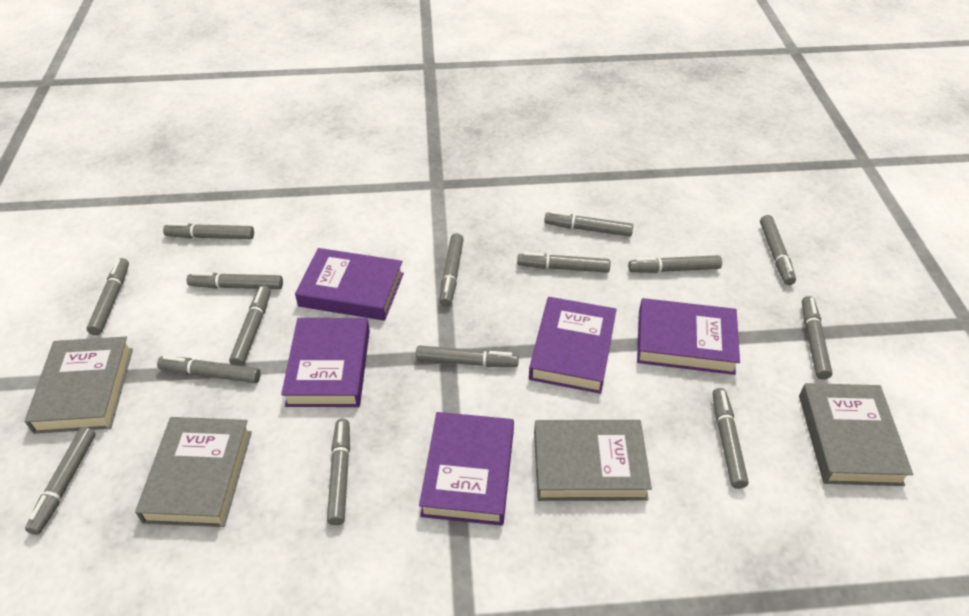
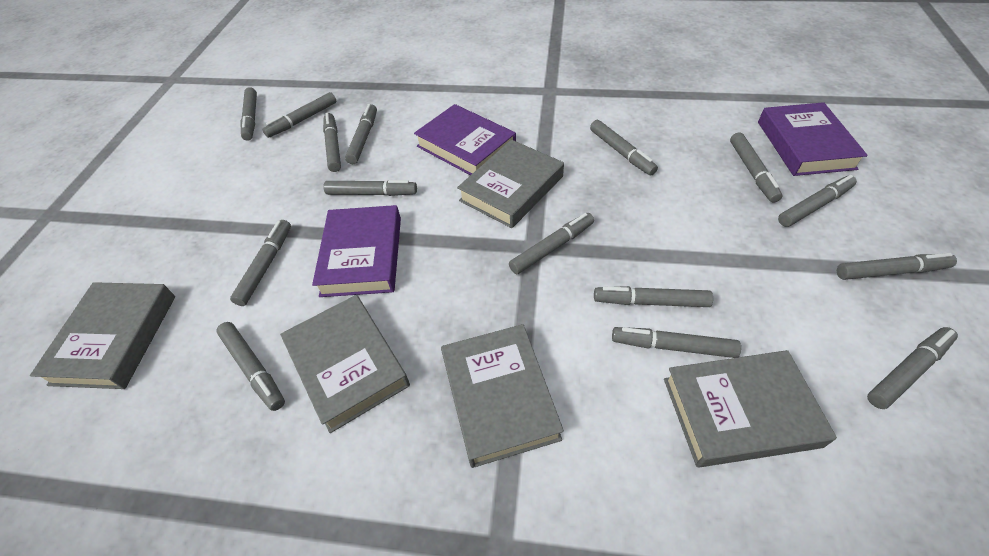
grey book: 4 -> 5
purple book: 5 -> 3

